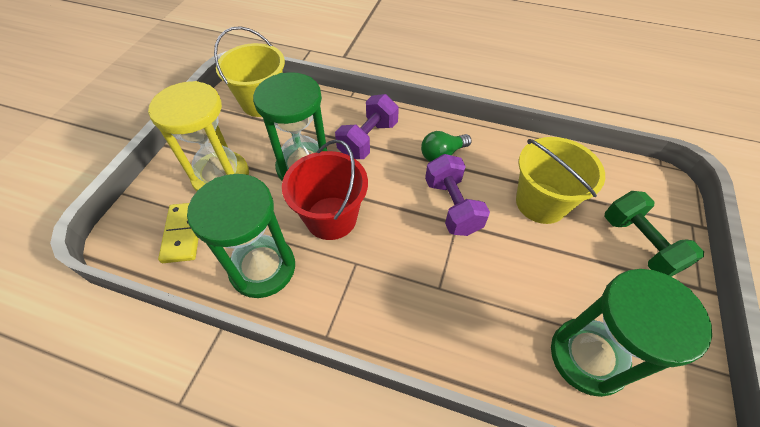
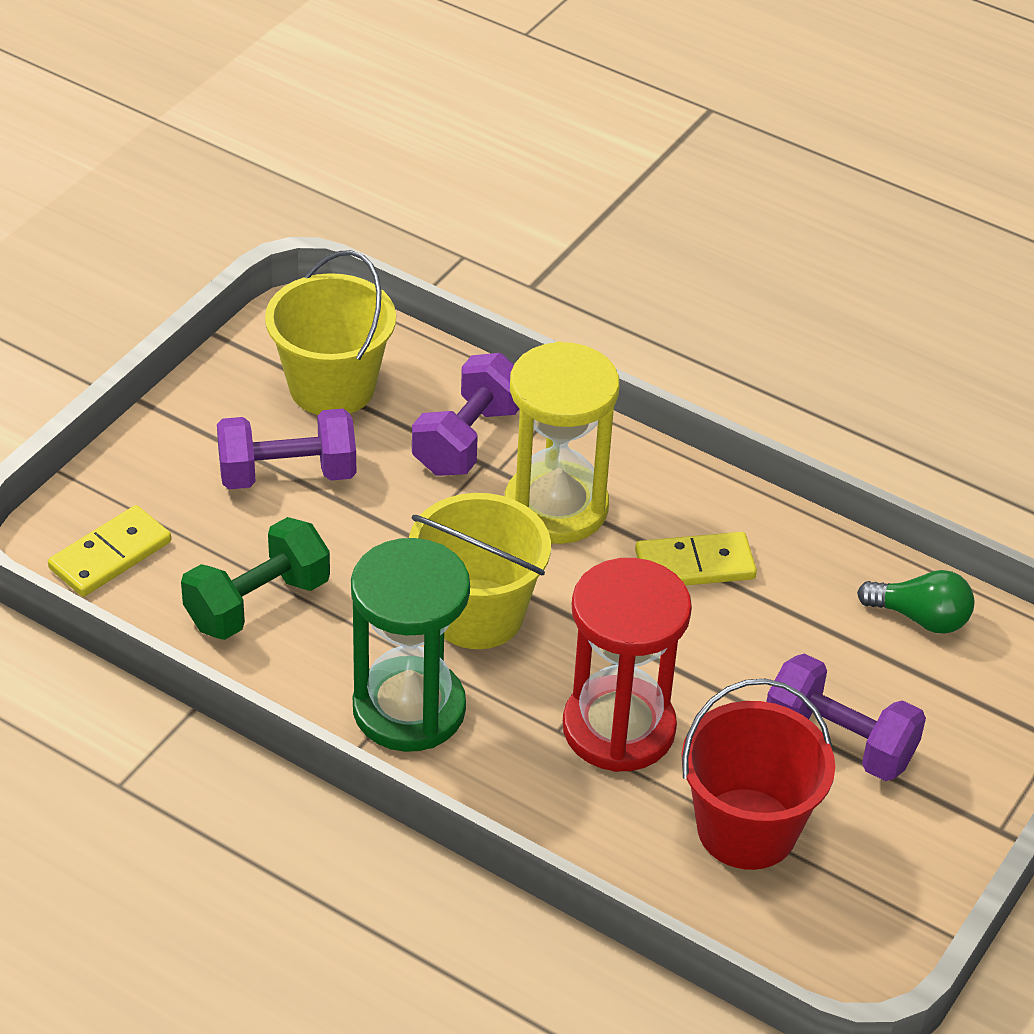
green hourglass: 3 -> 1
purple dumbbell: 2 -> 3
red hourglass: 0 -> 1
yellow domino: 1 -> 2

